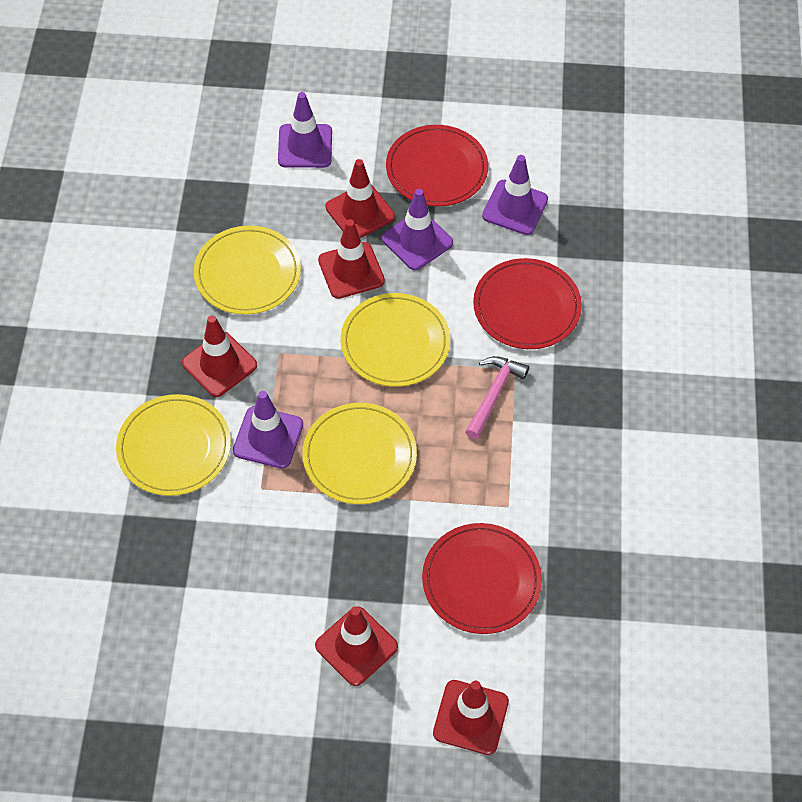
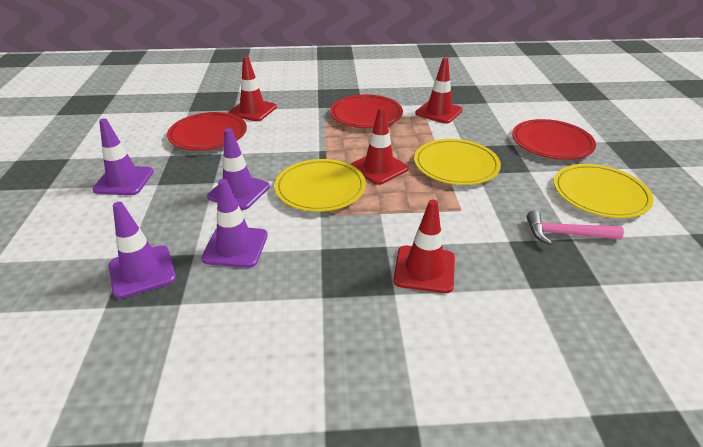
red traffic cone: 5 -> 4
yellow plate: 4 -> 3

